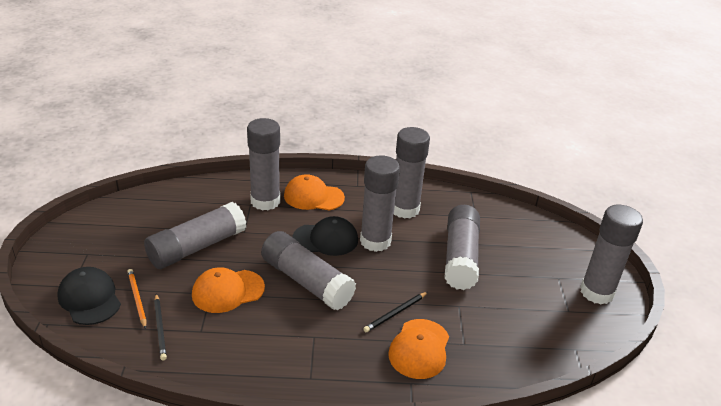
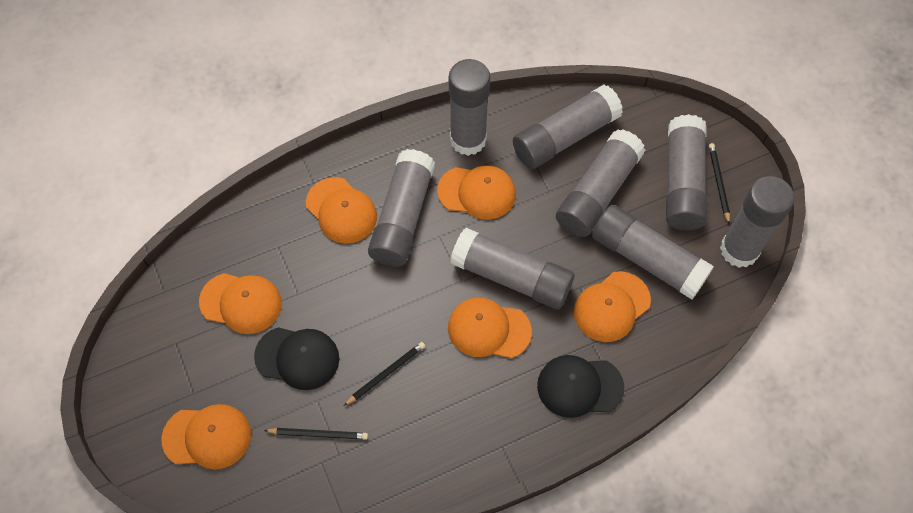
black pencil: 2 -> 3
grey glue stick: 7 -> 8
orange cap: 3 -> 6
orange pencil: 1 -> 0

